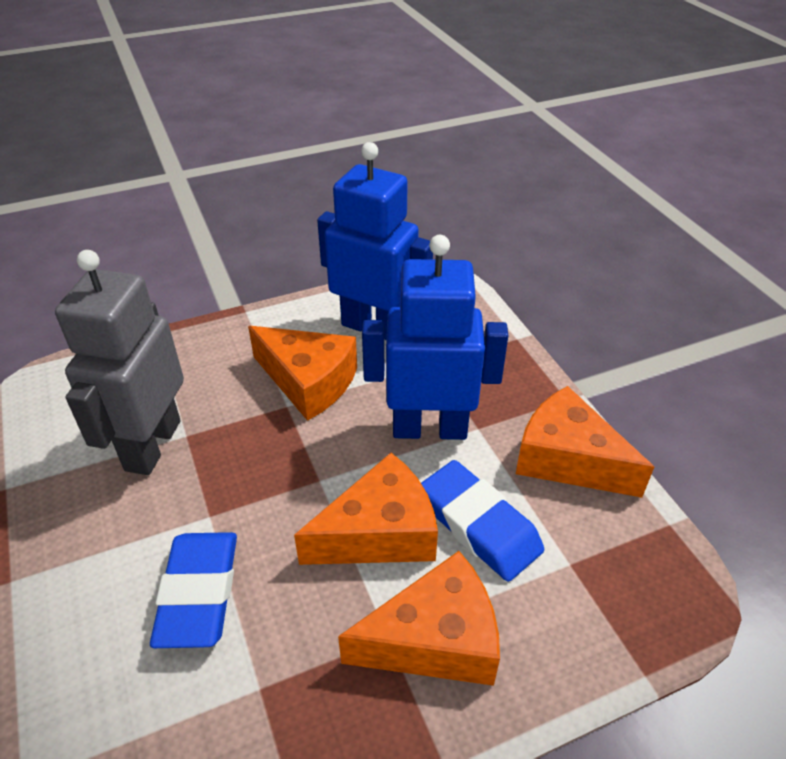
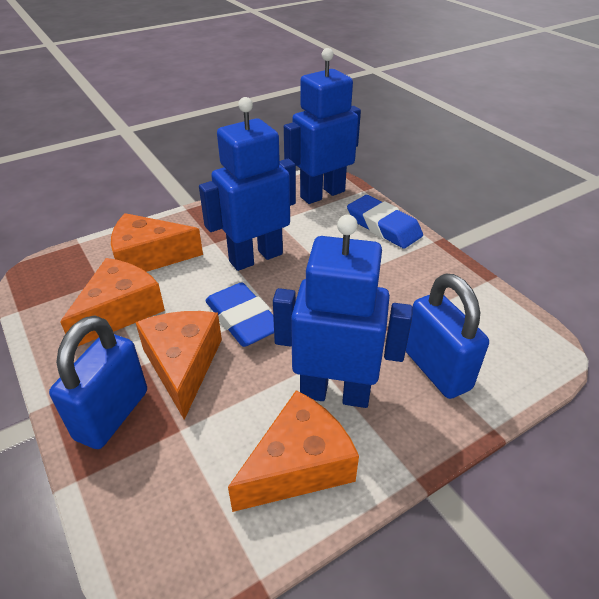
blue padlock: 0 -> 2
blue robot: 2 -> 3
grey robot: 1 -> 0

